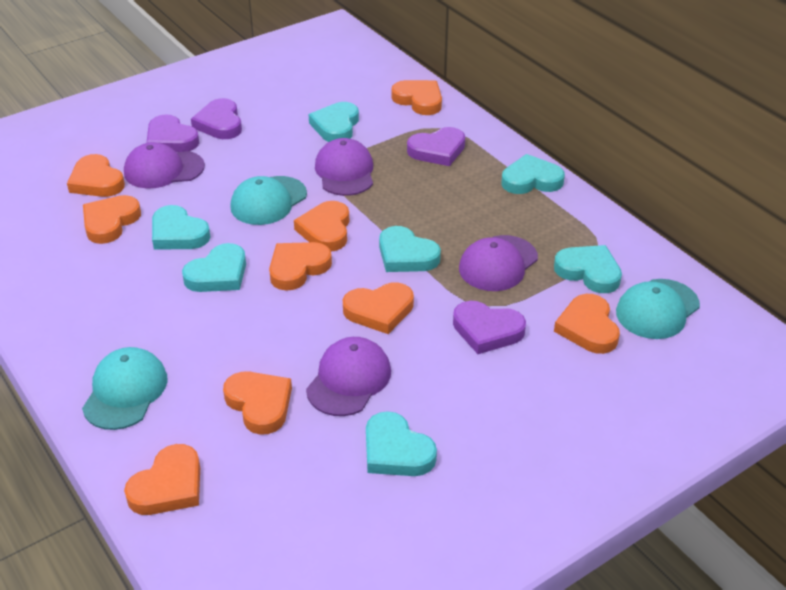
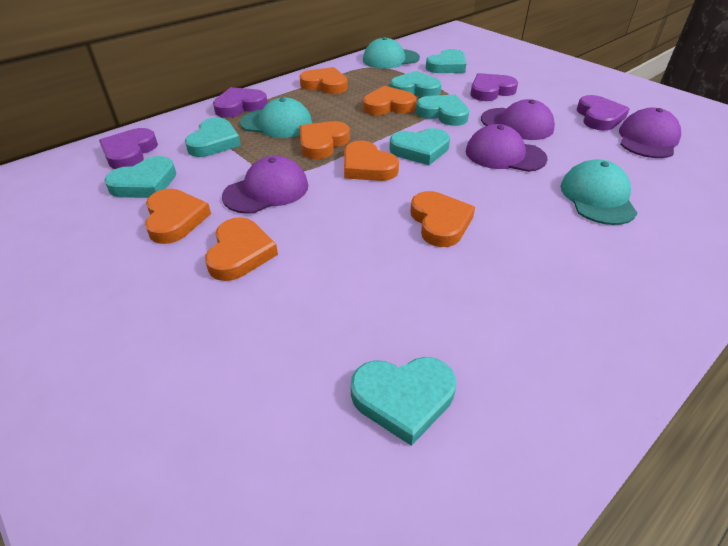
orange heart: 9 -> 7

